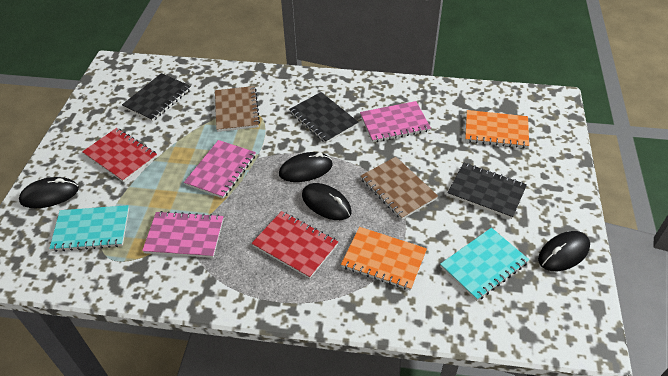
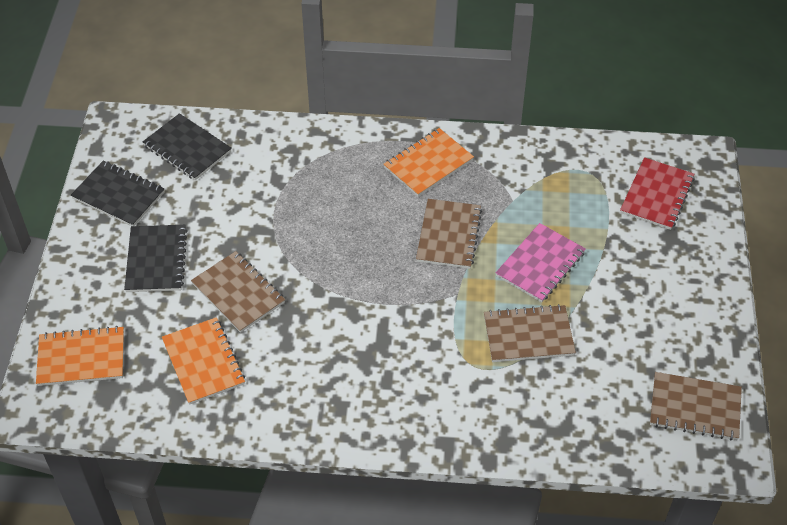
black mouse: 4 -> 0
brown notebook: 2 -> 4
orange notebook: 2 -> 3
pink notebook: 3 -> 1
red notebook: 2 -> 1
turquoise notebook: 2 -> 0

